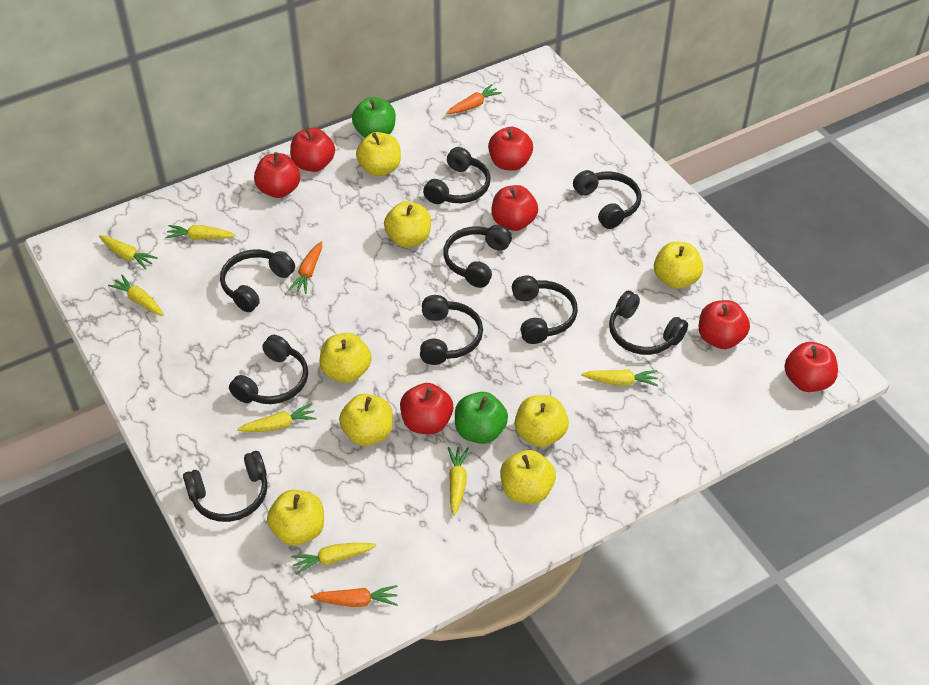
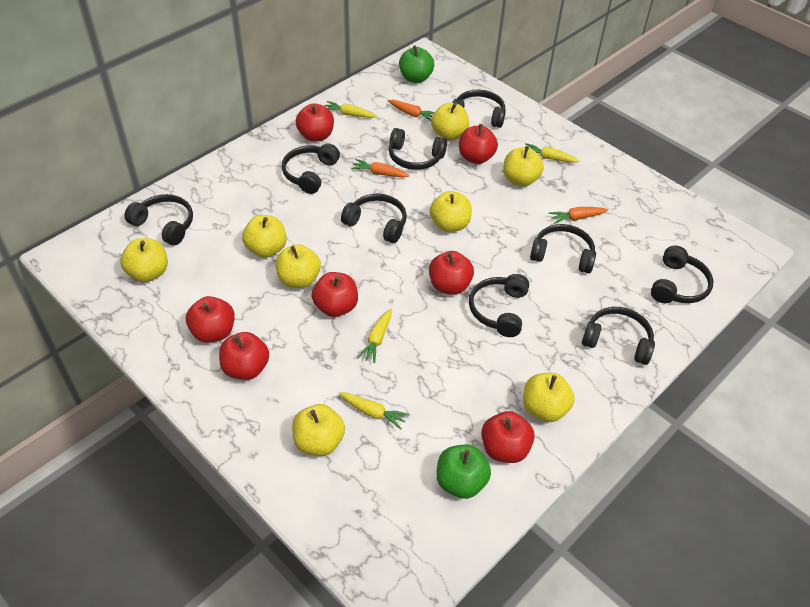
yellow carrot: 7 -> 4

